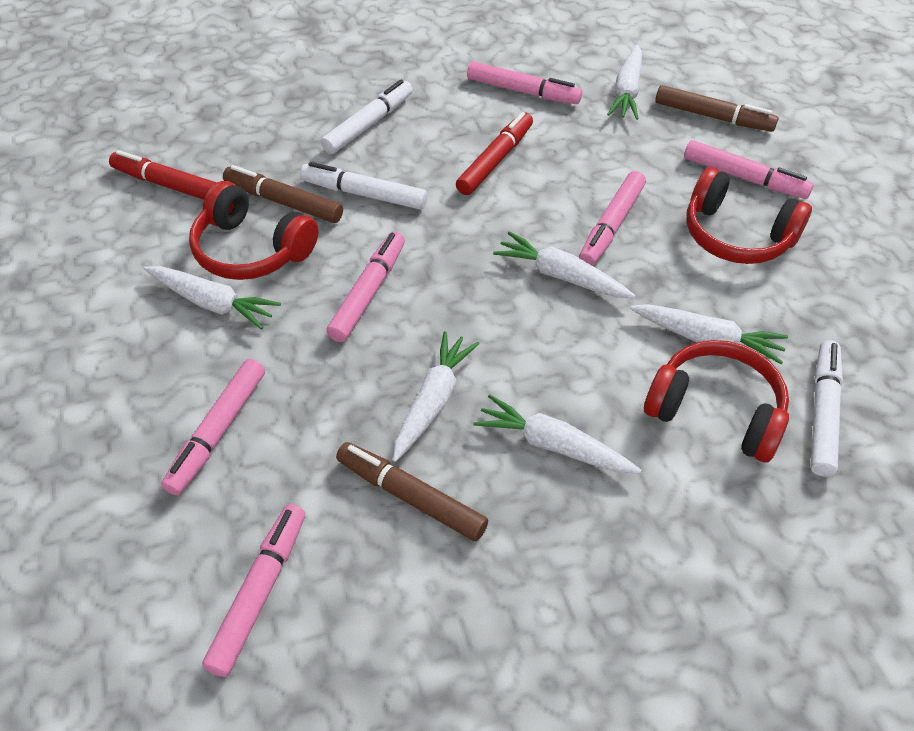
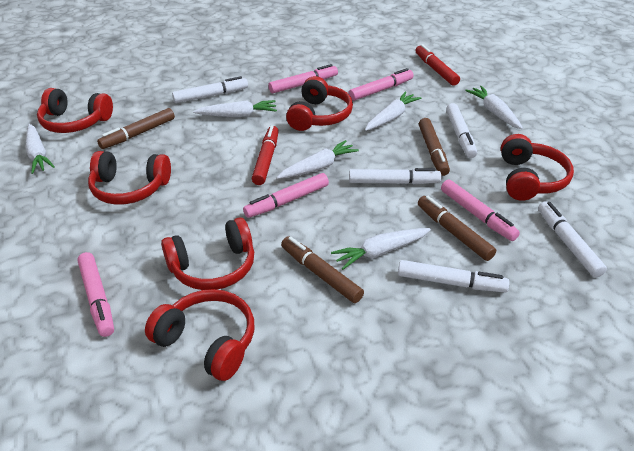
brown marker: 3 -> 4
pink marker: 6 -> 5
red headphones: 3 -> 6
white marker: 3 -> 5

